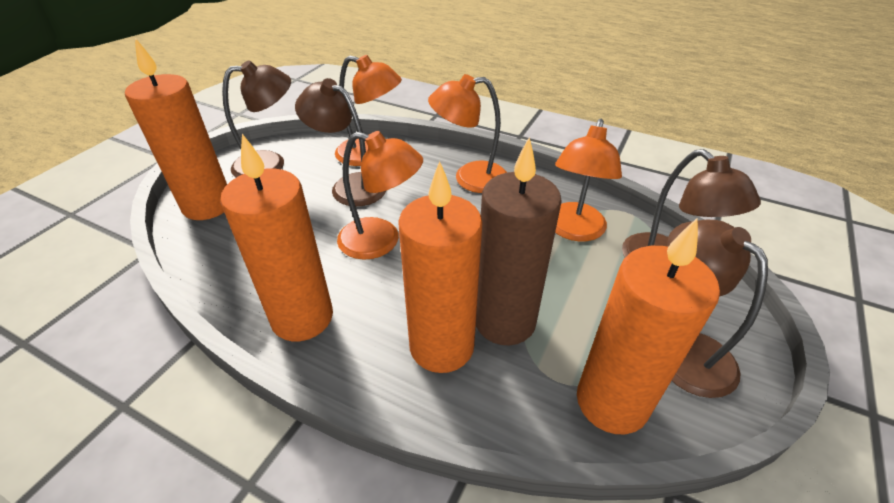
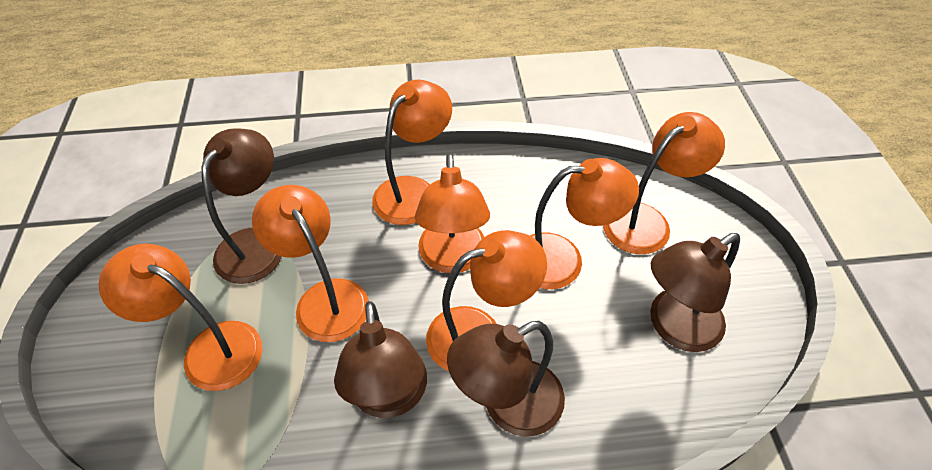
brown candle: 1 -> 0
orange candle: 4 -> 0
orange lamp: 4 -> 7

